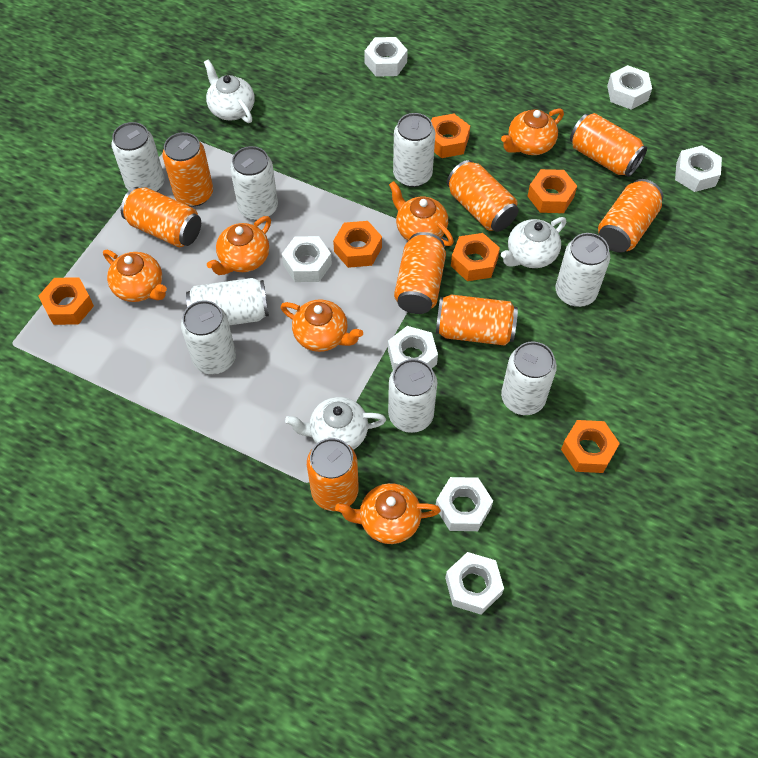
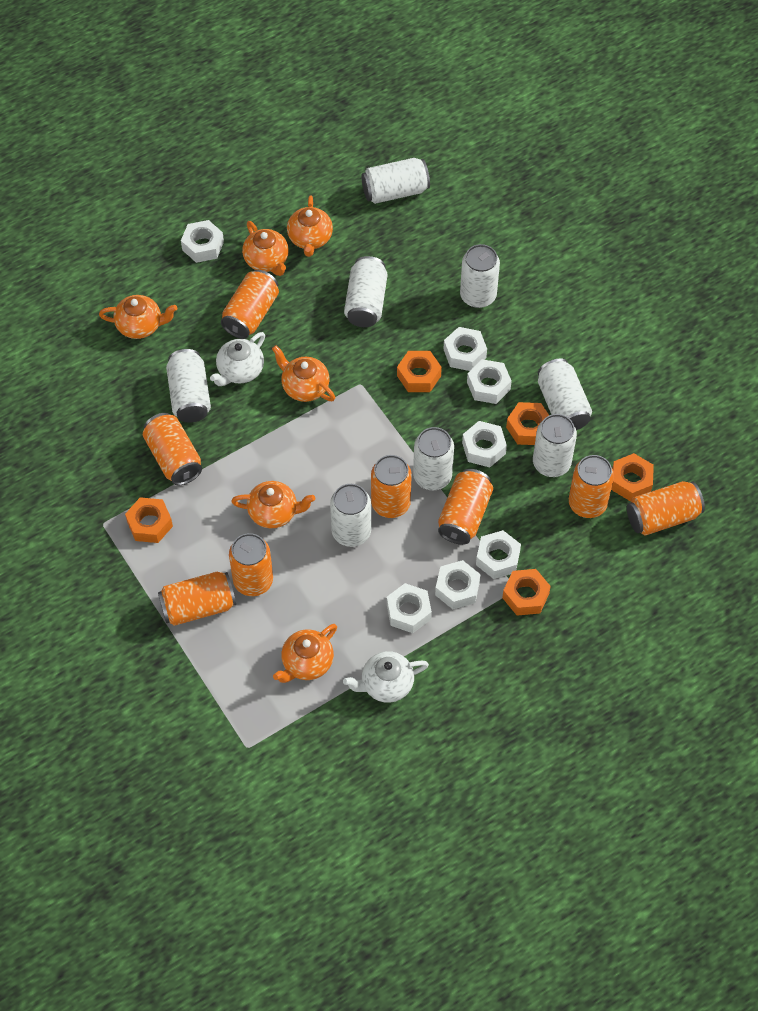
orange nut: 6 -> 5
white teapot: 3 -> 2

